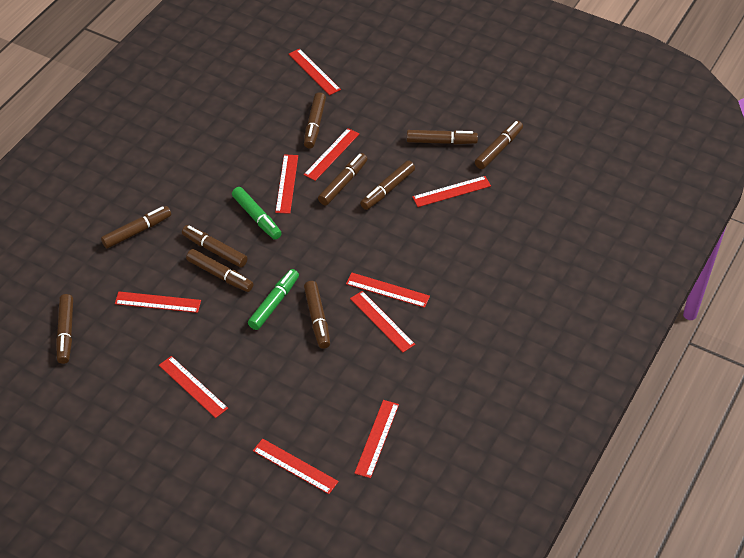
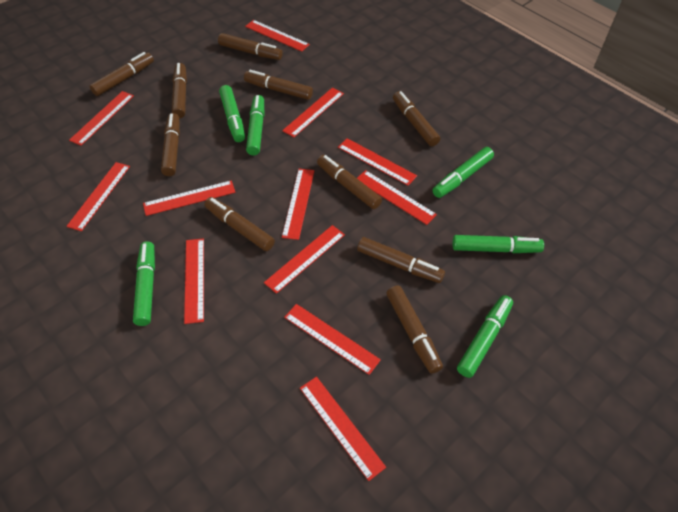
green marker: 2 -> 6
red ruler: 10 -> 12

